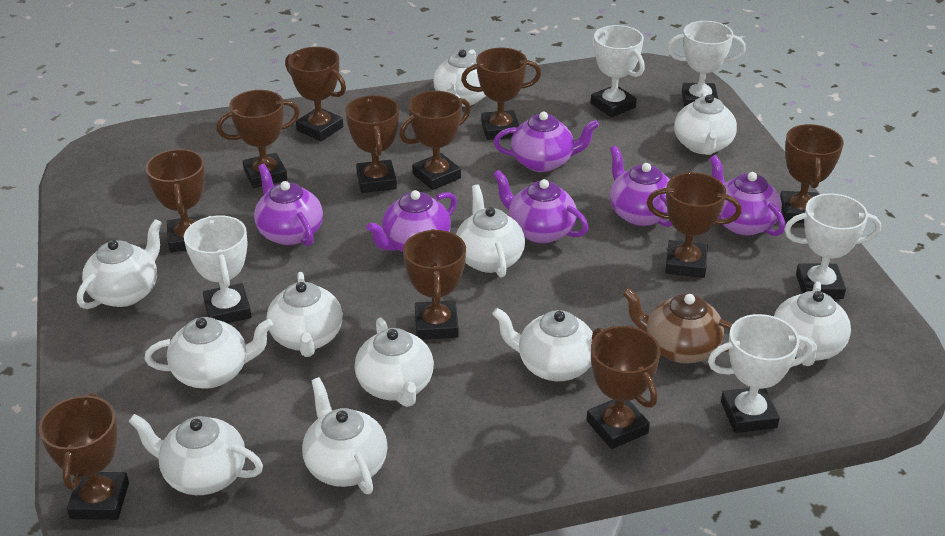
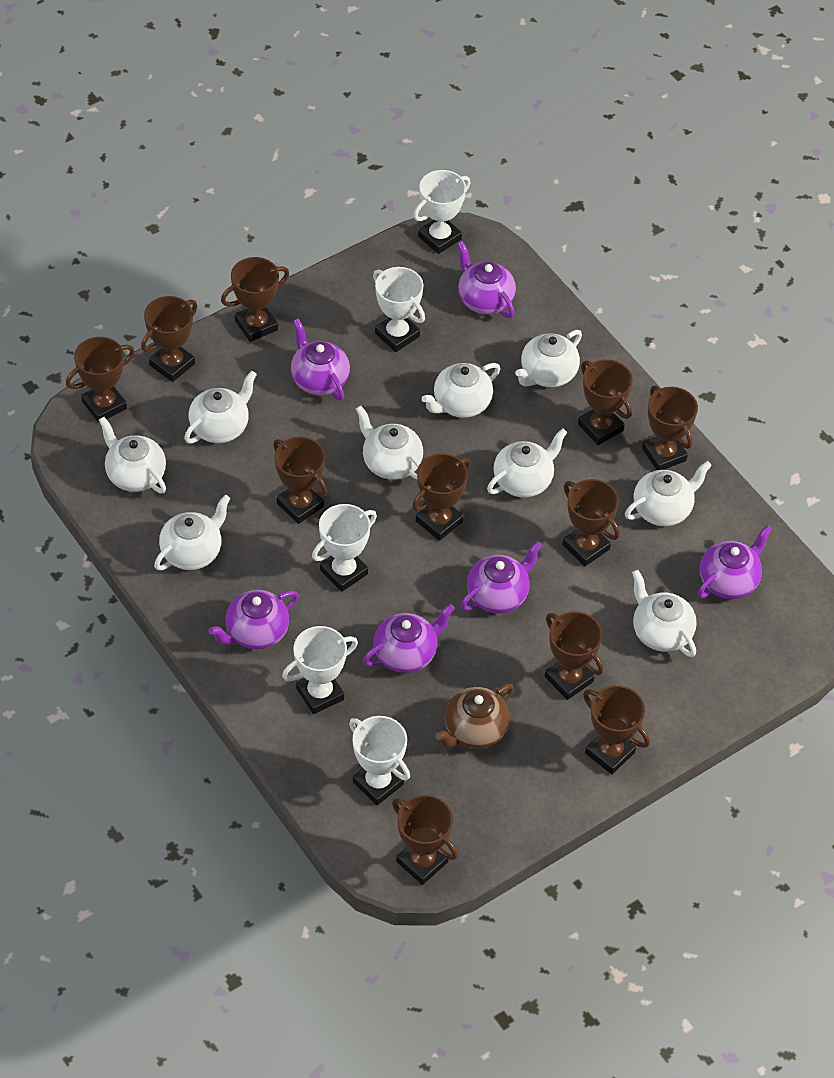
white teapot: 11 -> 9

